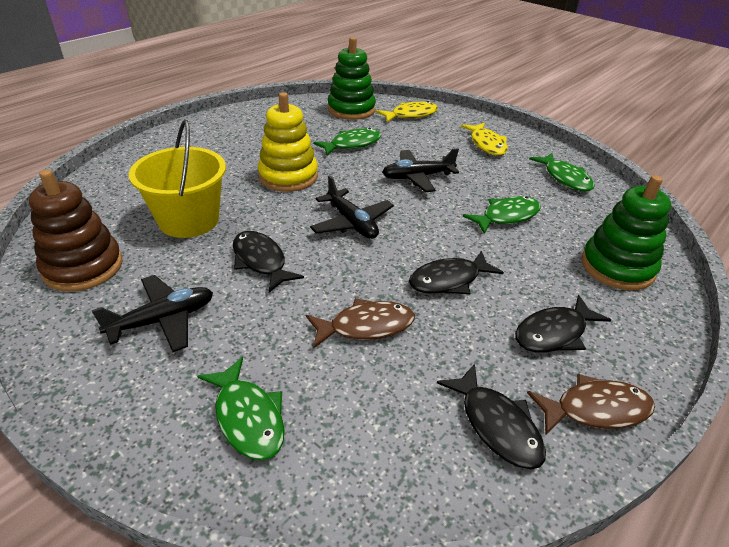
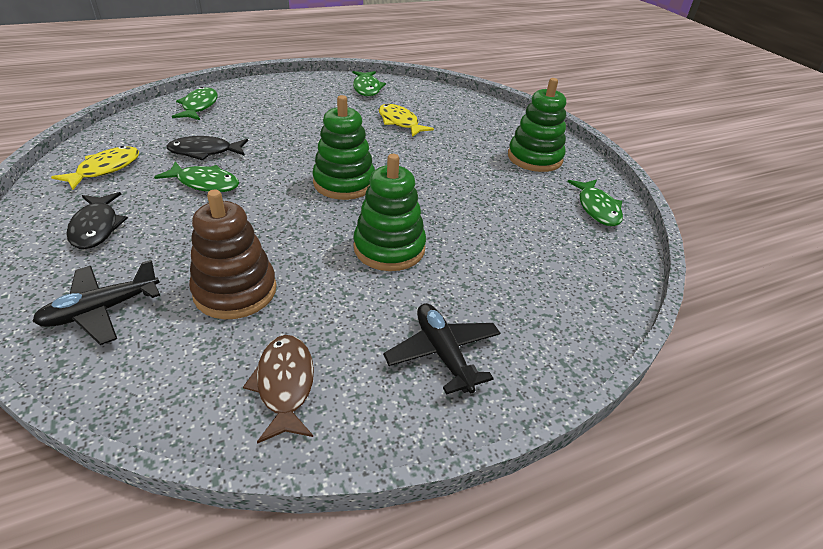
black fish: 4 -> 2
black plane: 3 -> 2
brown fish: 2 -> 1
green stacking toy: 2 -> 3
yellow bucket: 1 -> 0
yellow stacking toy: 1 -> 0

